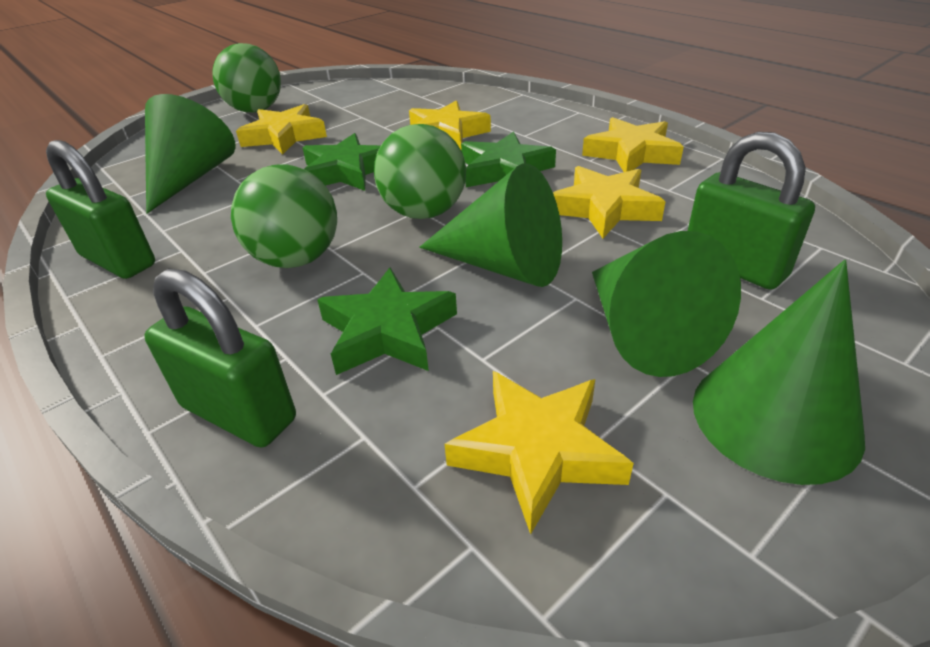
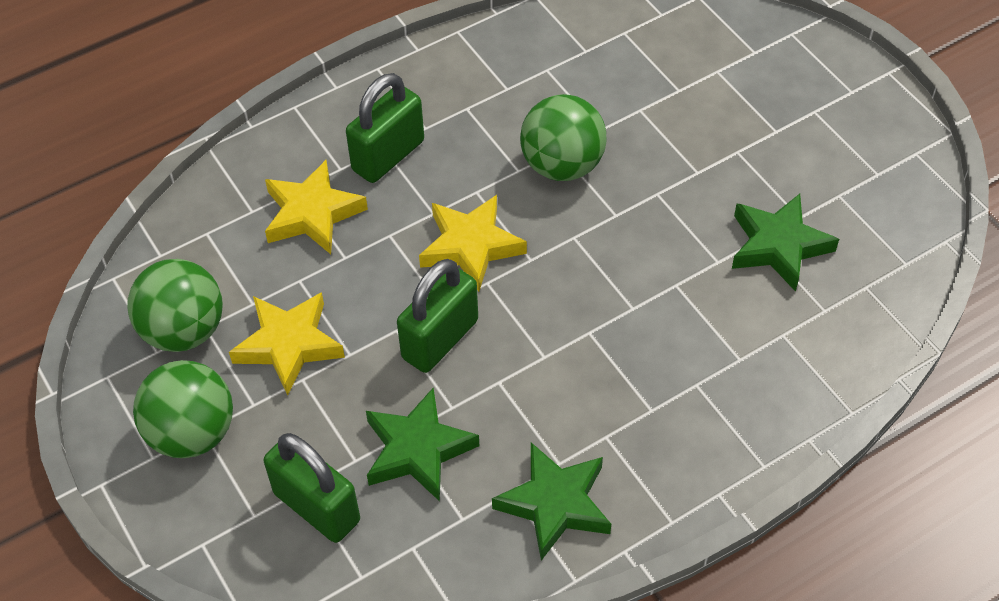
green cone: 4 -> 0
yellow star: 5 -> 3

